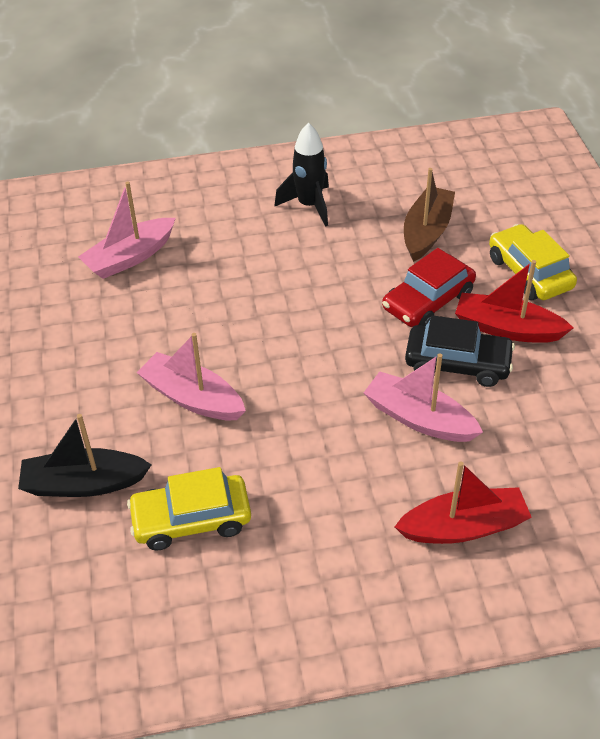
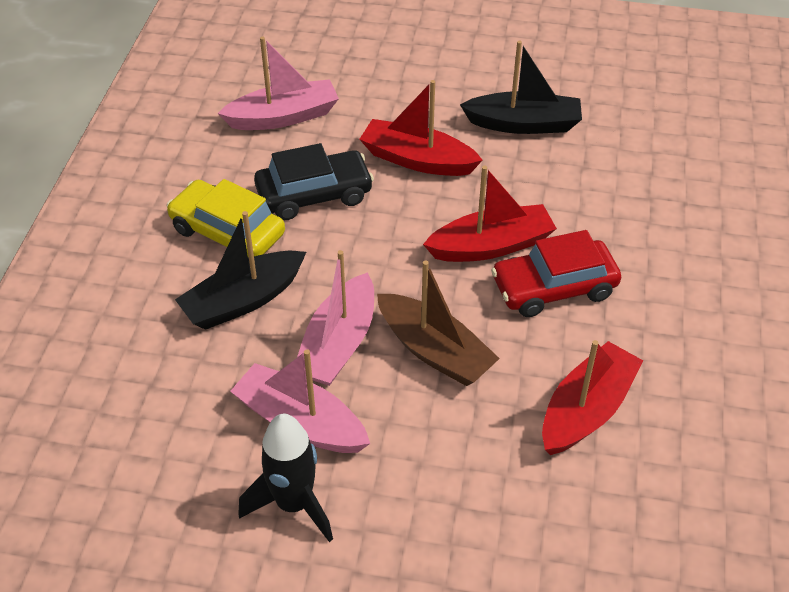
black boat: 1 -> 2
red boat: 2 -> 3
yellow car: 2 -> 1

